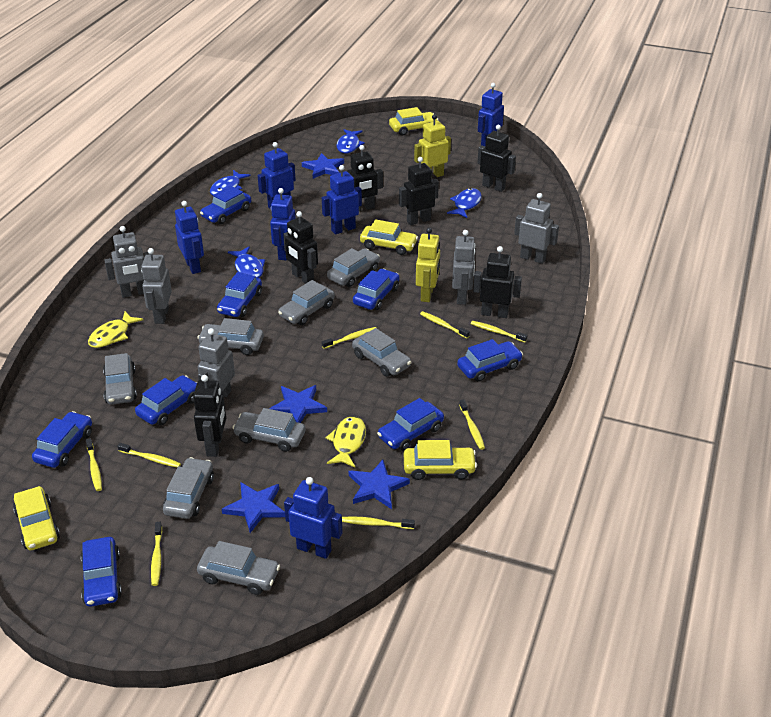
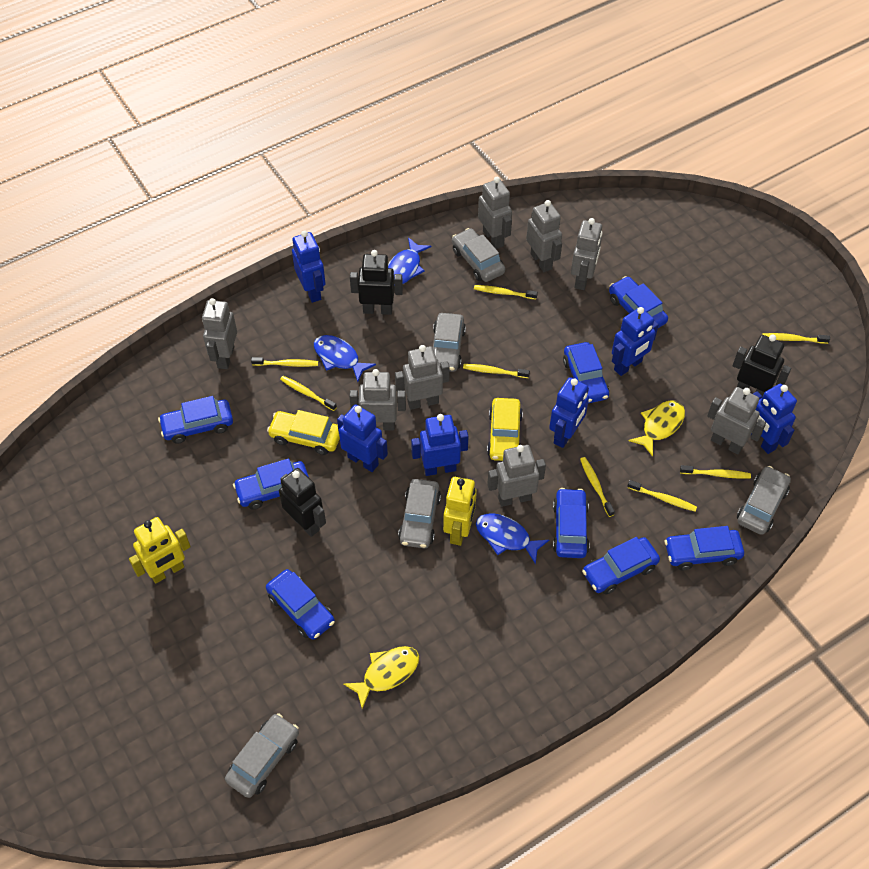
black robot: 6 -> 3
blue fish: 4 -> 3
blue star: 4 -> 0
grey car: 8 -> 5
grey robot: 5 -> 8
yellow car: 4 -> 2

